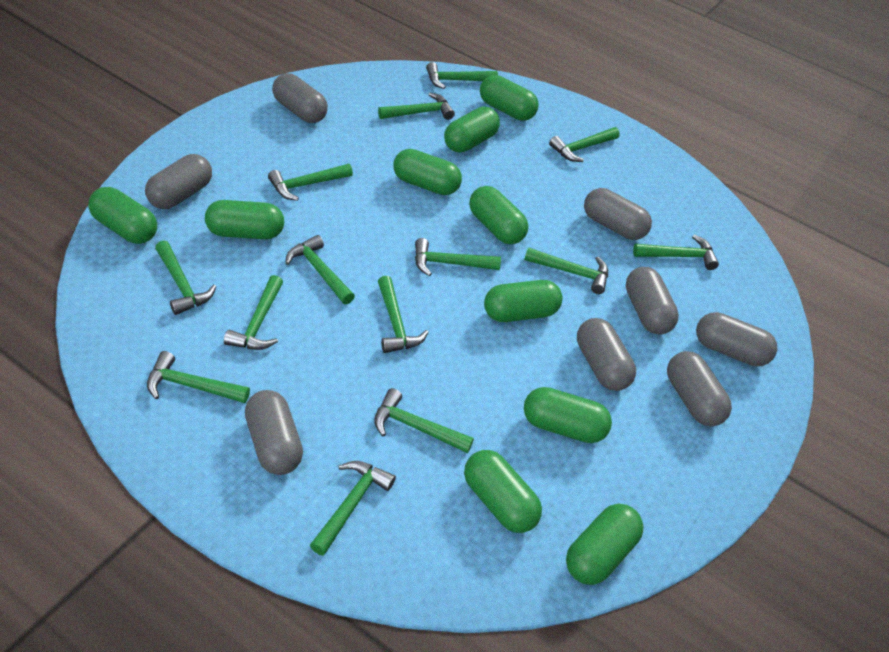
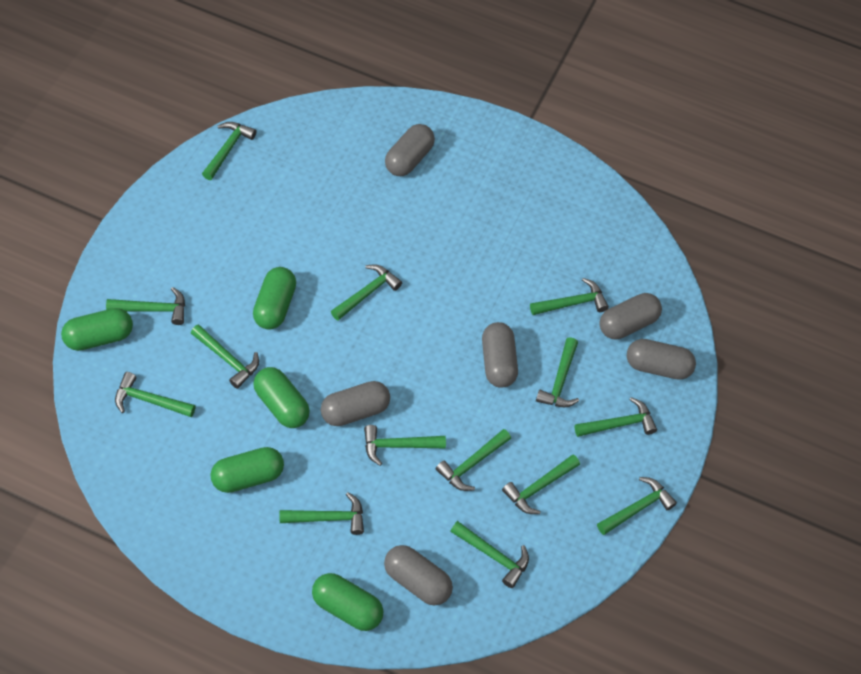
green capsule: 10 -> 5
grey capsule: 8 -> 6

